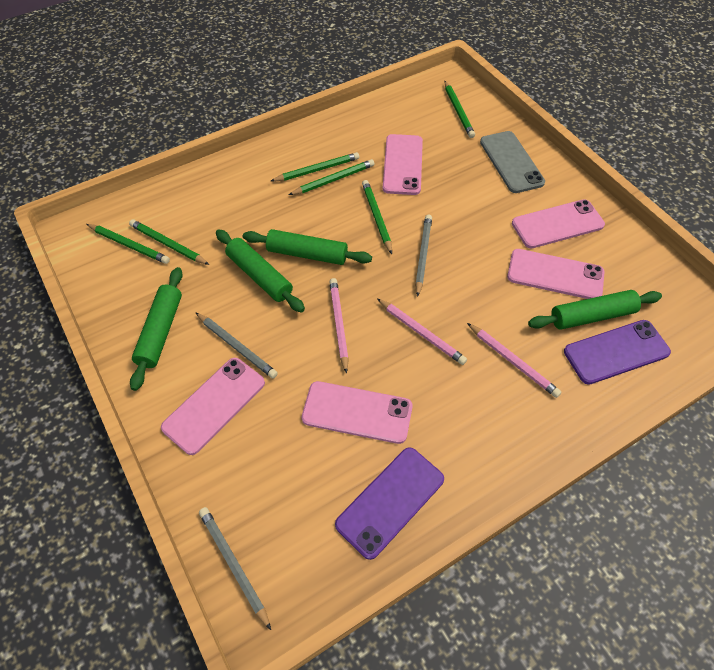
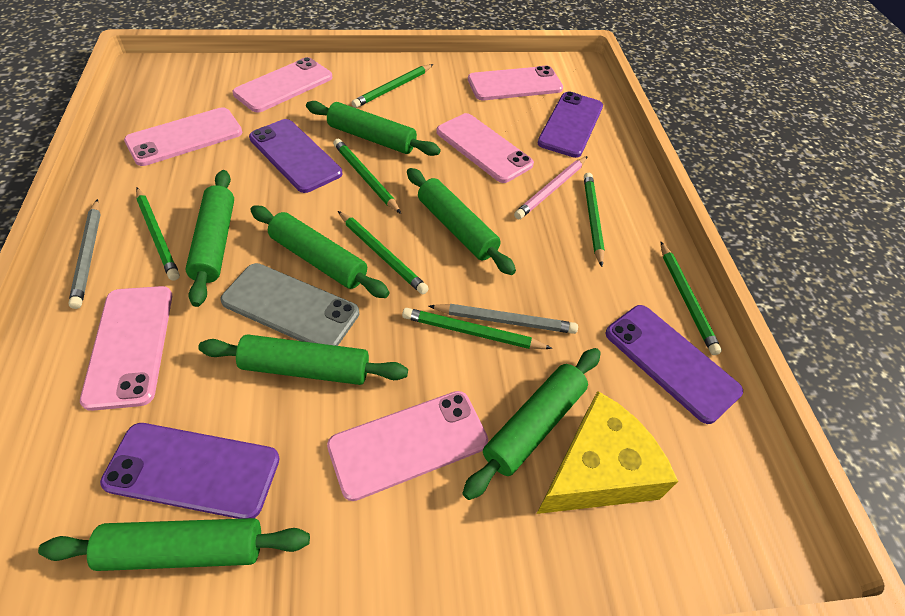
green pencil: 6 -> 7
green rolling pin: 4 -> 7
grey pencil: 3 -> 2
pink pencil: 3 -> 1
pink phone: 5 -> 6
purple phone: 2 -> 4
yellow cheese: 0 -> 1

